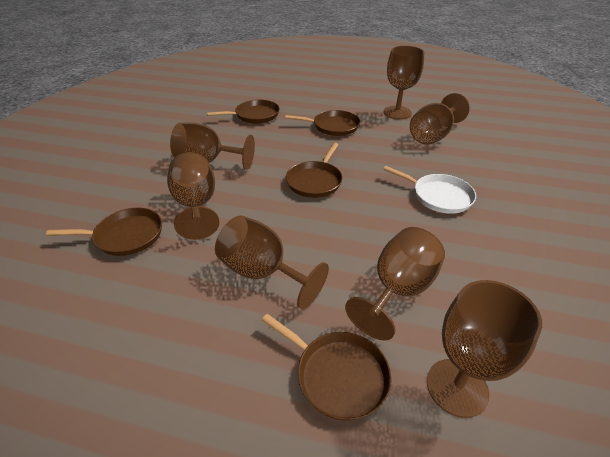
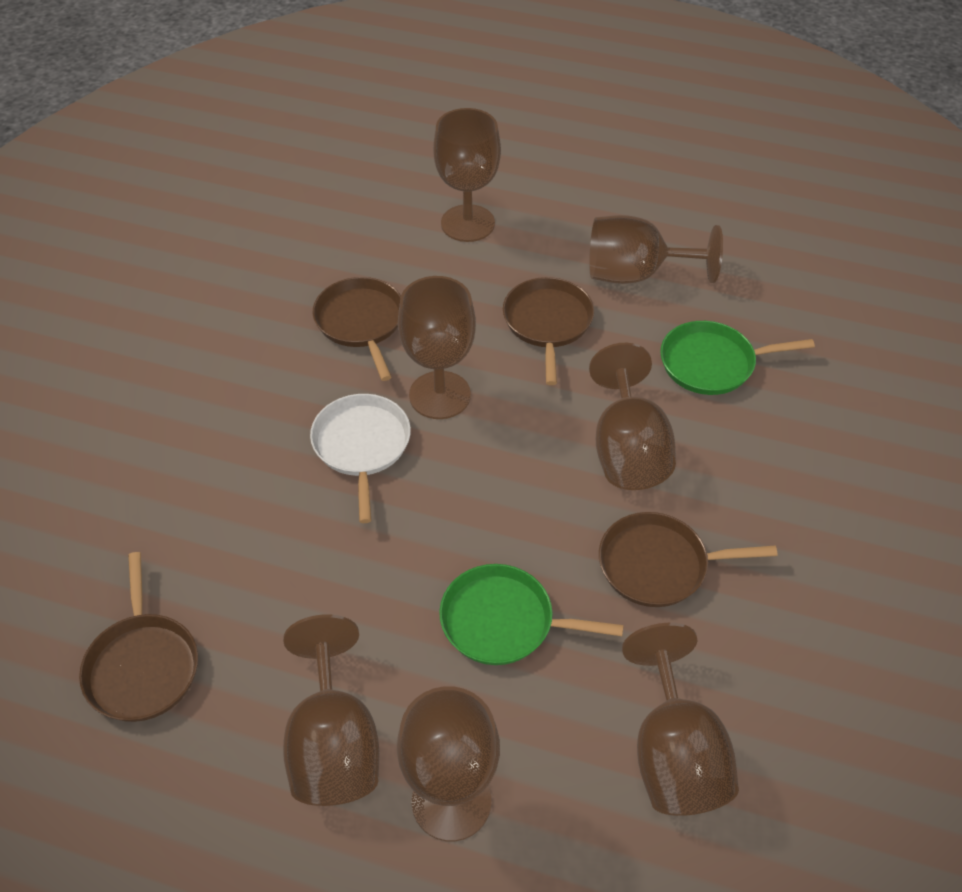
brown pan: 5 -> 4
green pan: 0 -> 2

